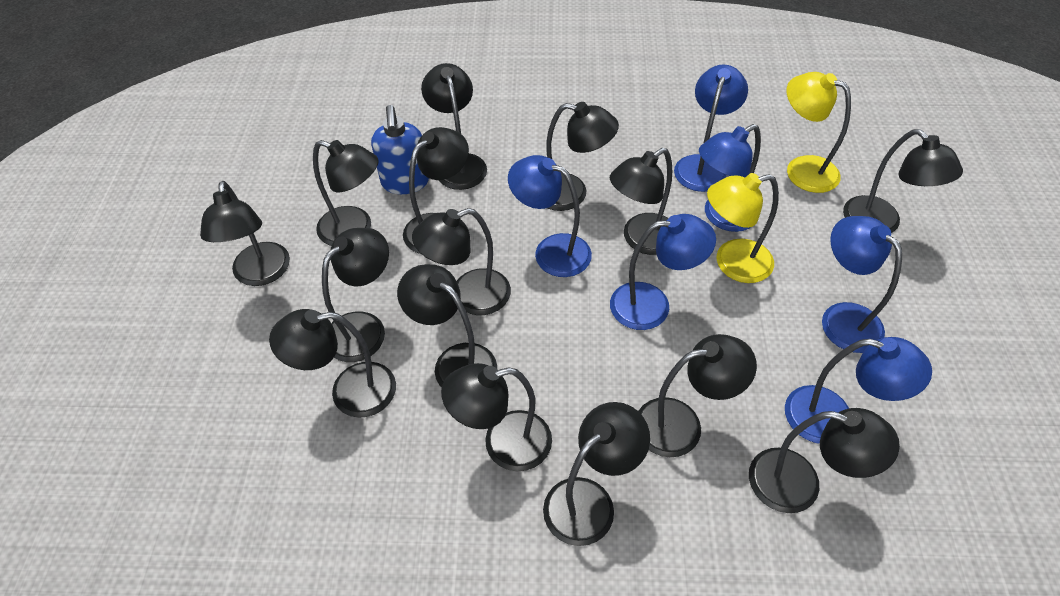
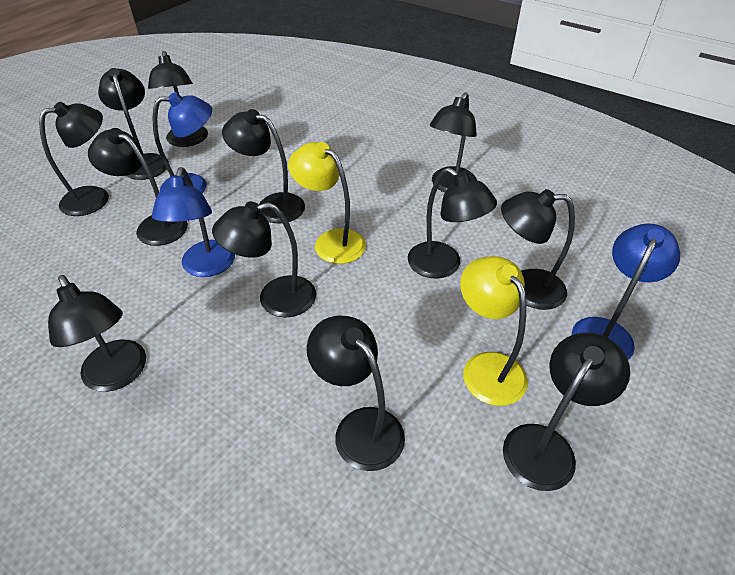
black lamp: 15 -> 12
blue lamp: 6 -> 3
blue soap dispenser: 1 -> 0

